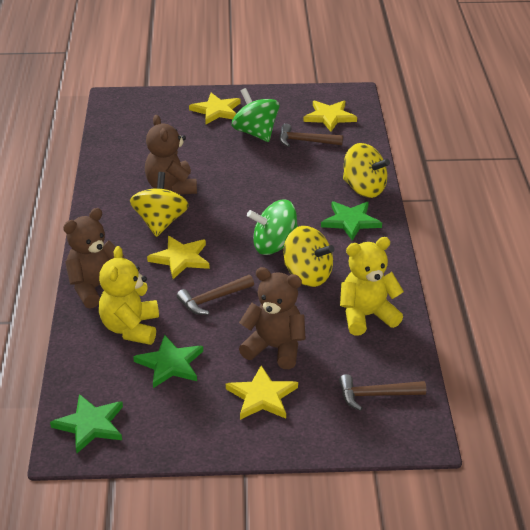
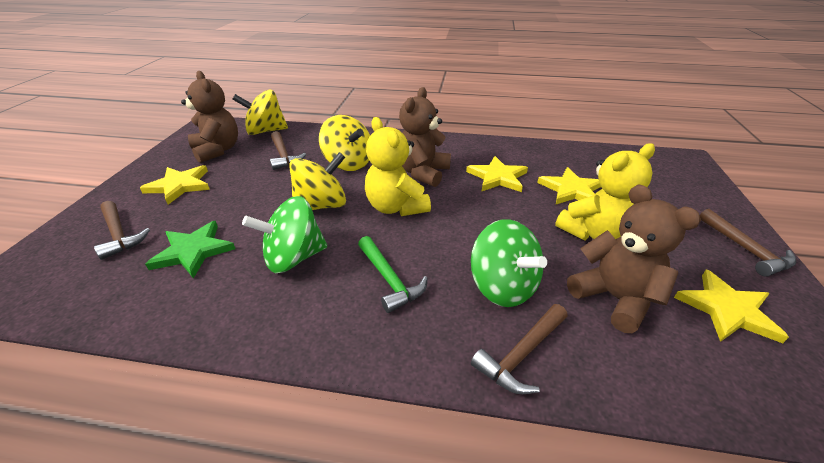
brown hammer: 3 -> 4
green hammer: 0 -> 1
green star: 3 -> 1

